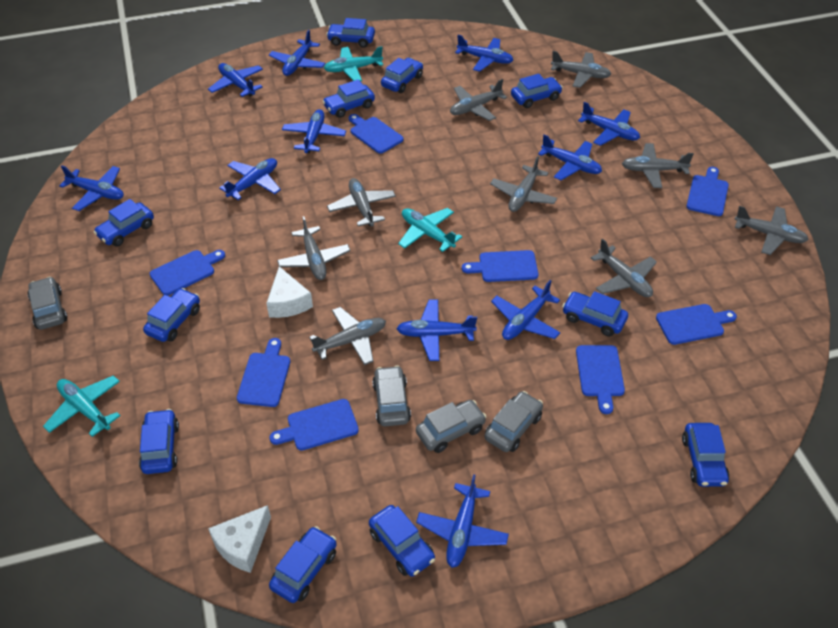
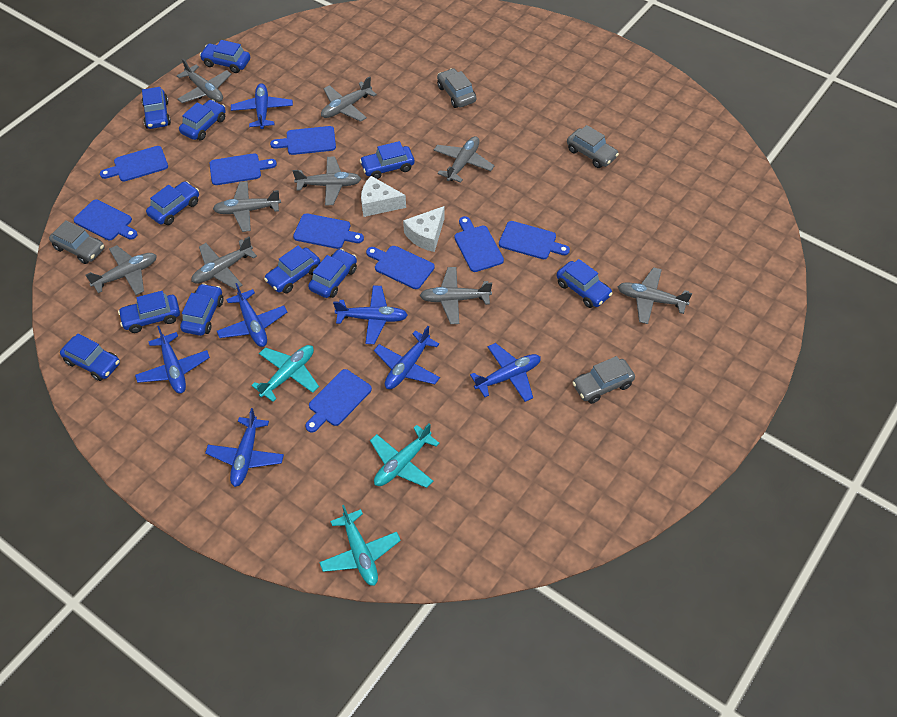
blue cutting board: 8 -> 9
blue plane: 11 -> 7

